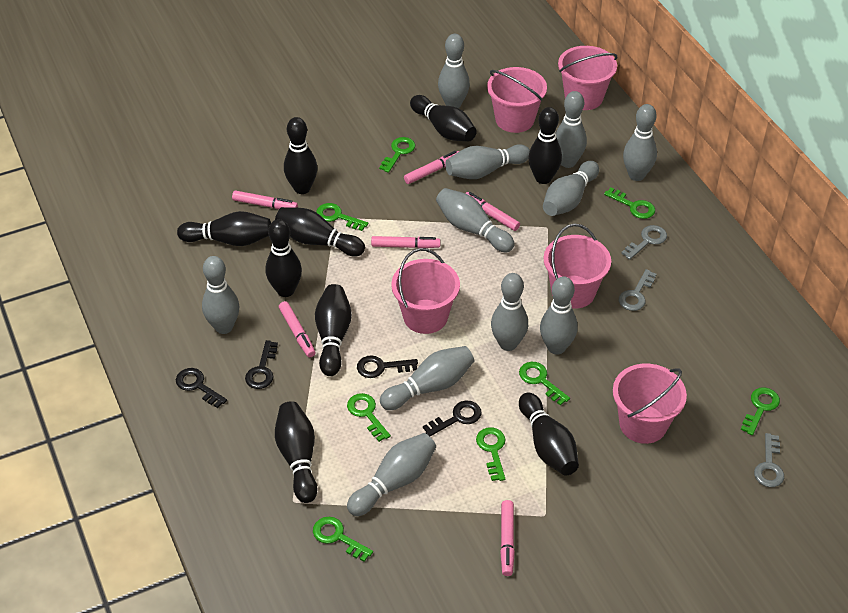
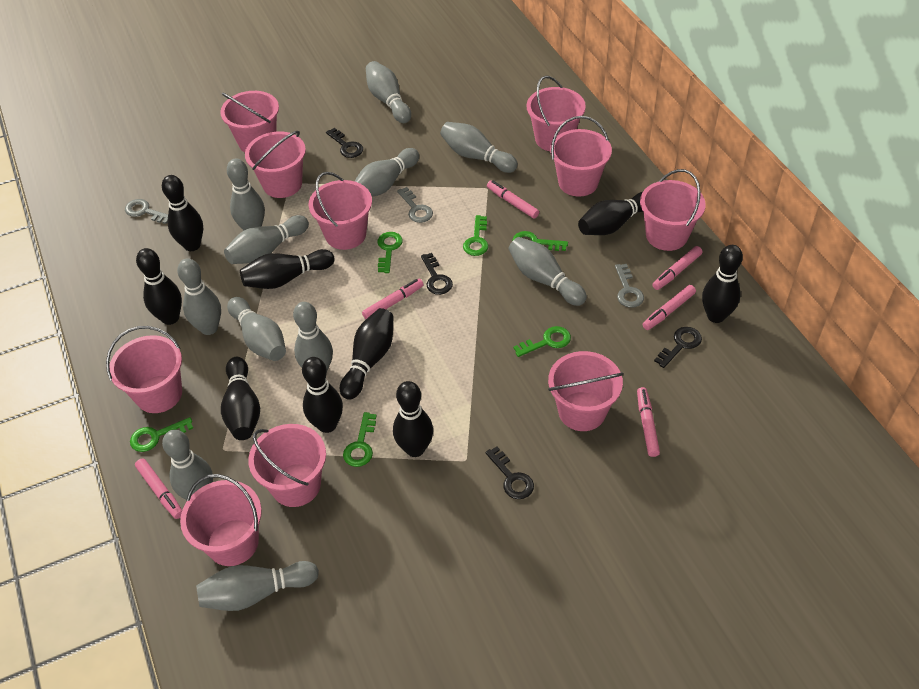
green key: 8 -> 6
pink bucket: 5 -> 10

